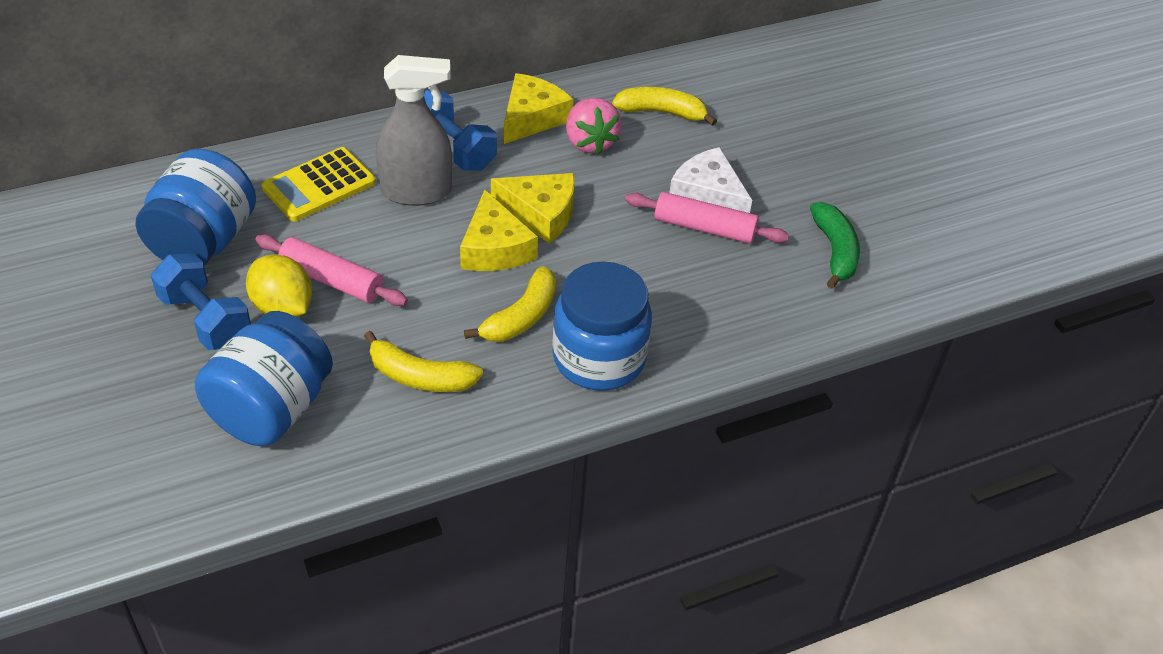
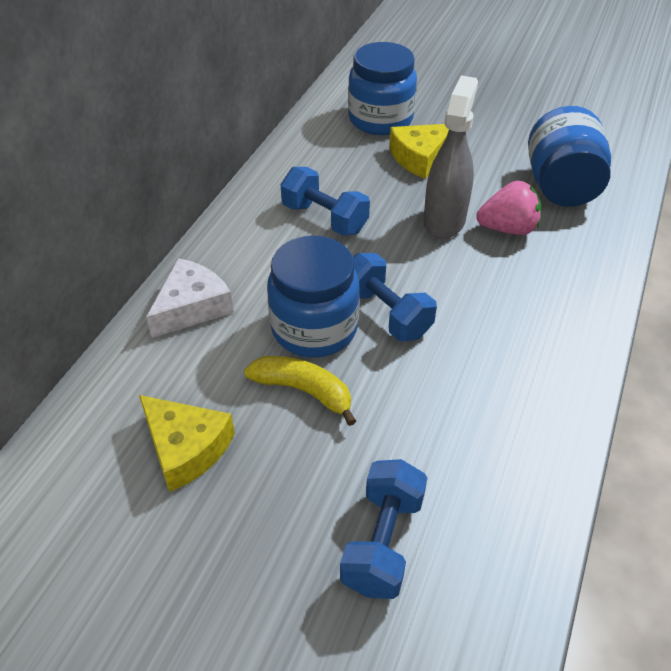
blue dumbbell: 2 -> 3
green banana: 1 -> 0
pink rolling pin: 2 -> 0
yellow banana: 3 -> 1
yellow calculator: 1 -> 0
yellow cheese: 3 -> 2
yellow lemon: 1 -> 0

